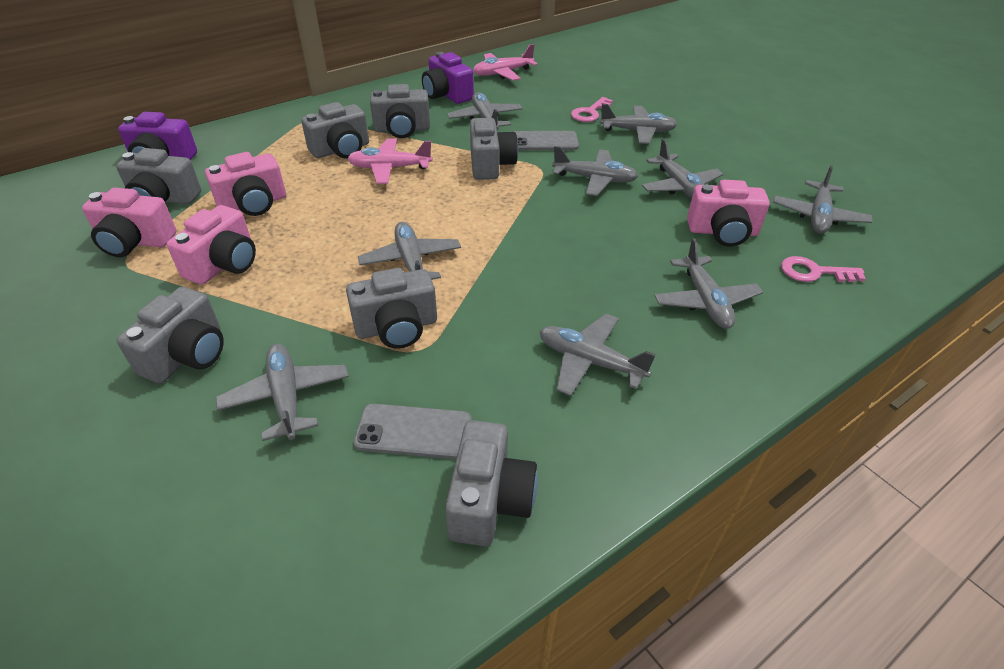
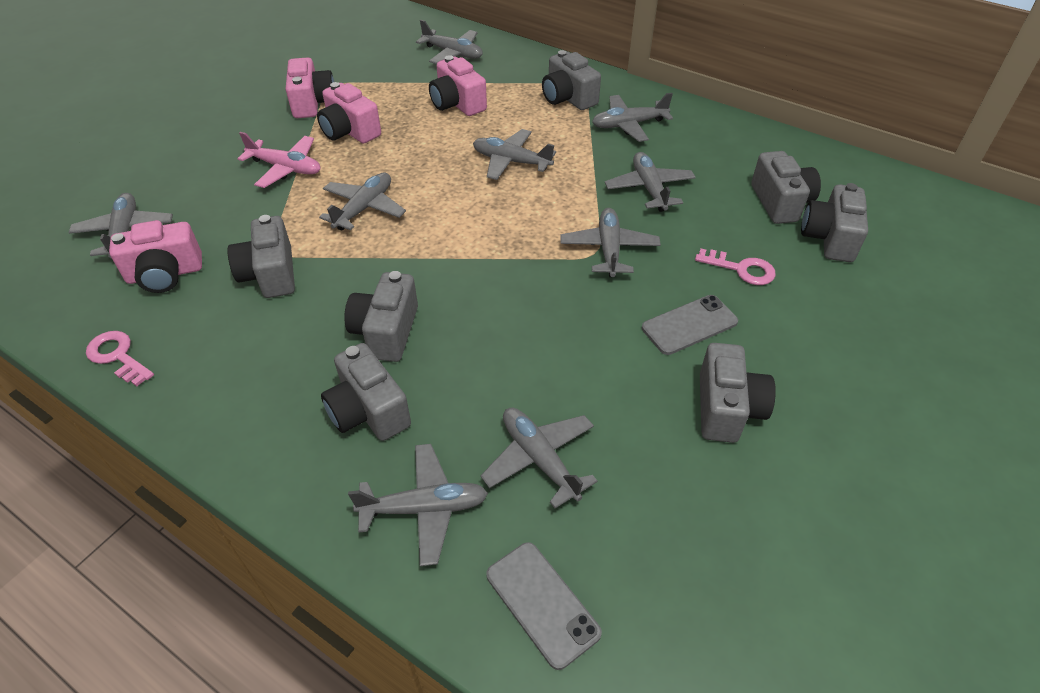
pink plane: 2 -> 1
purple camera: 2 -> 0

